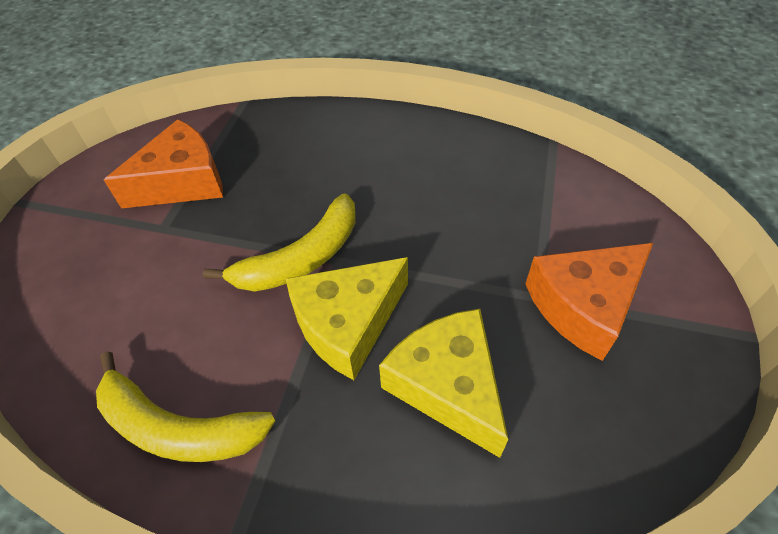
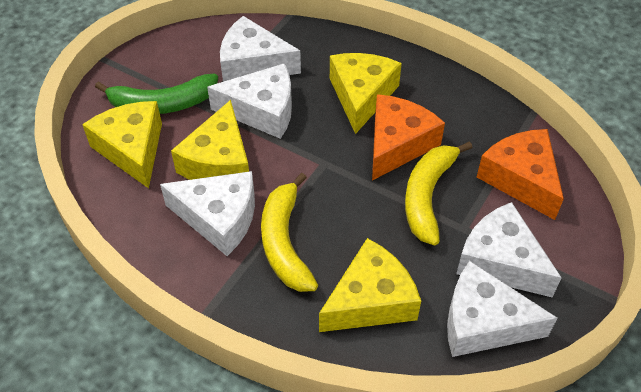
green banana: 0 -> 1
white cheese: 0 -> 5
yellow cheese: 2 -> 4

